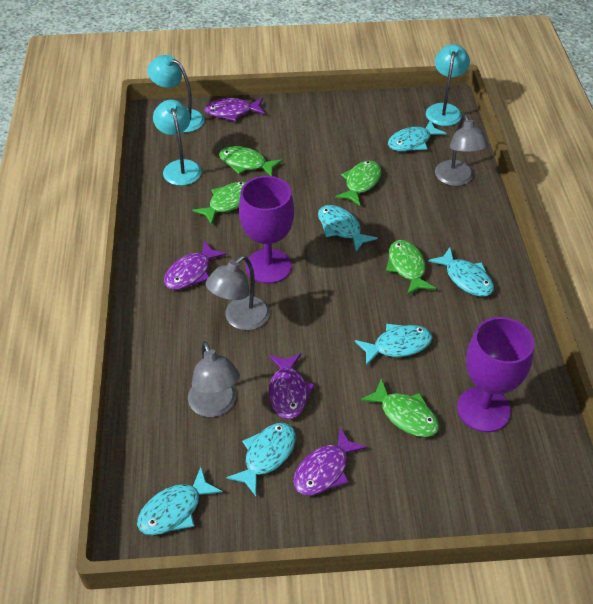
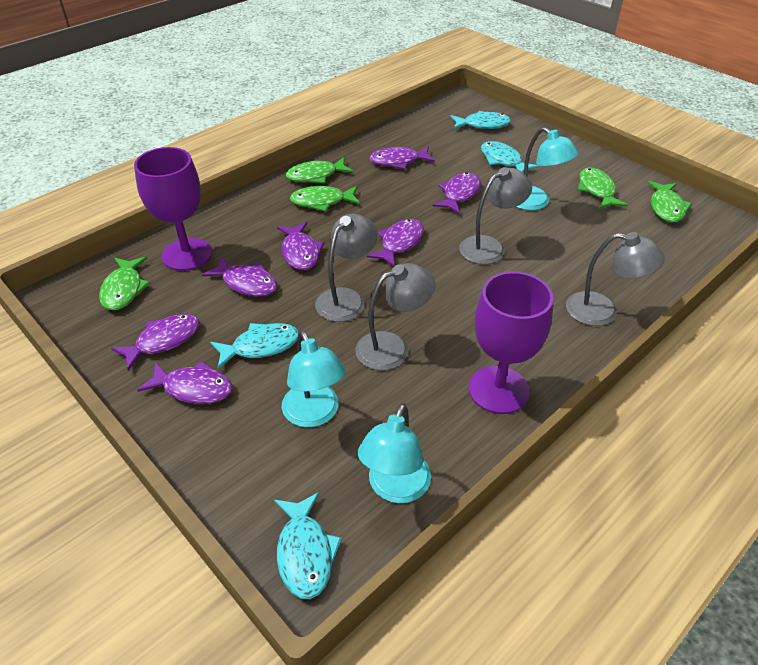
grey lamp: 3 -> 4
purple fish: 4 -> 7
turquoise fish: 6 -> 4

